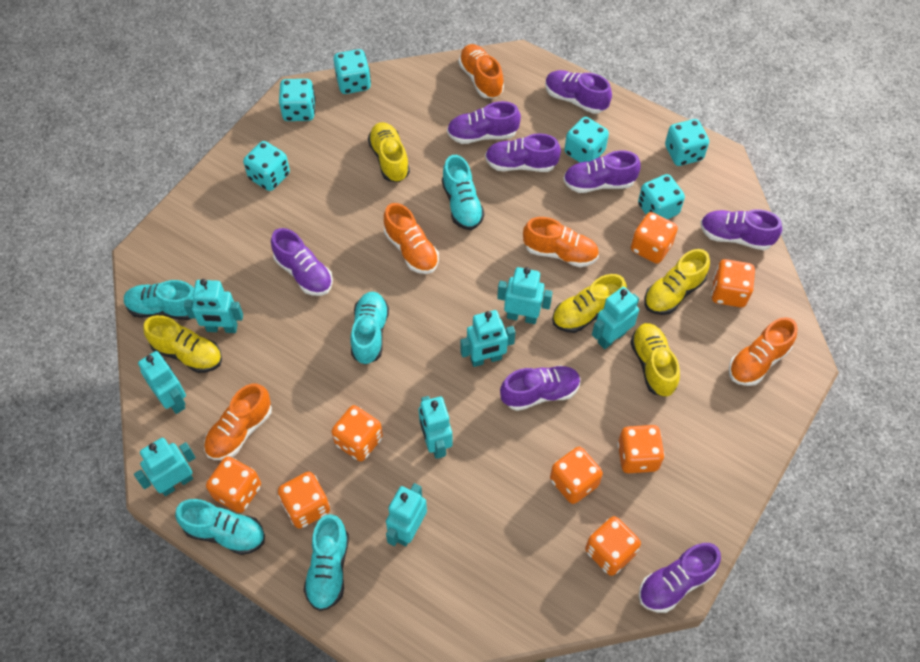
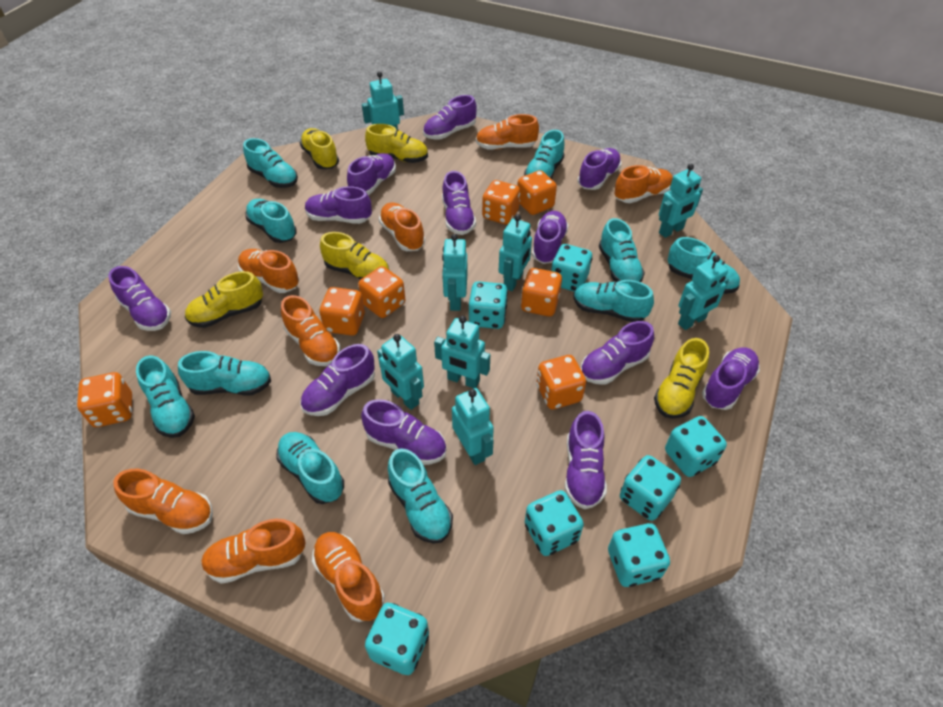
orange dice: 8 -> 7
orange shoe: 5 -> 8
purple shoe: 8 -> 12
turquoise dice: 6 -> 7
turquoise shoe: 5 -> 10

